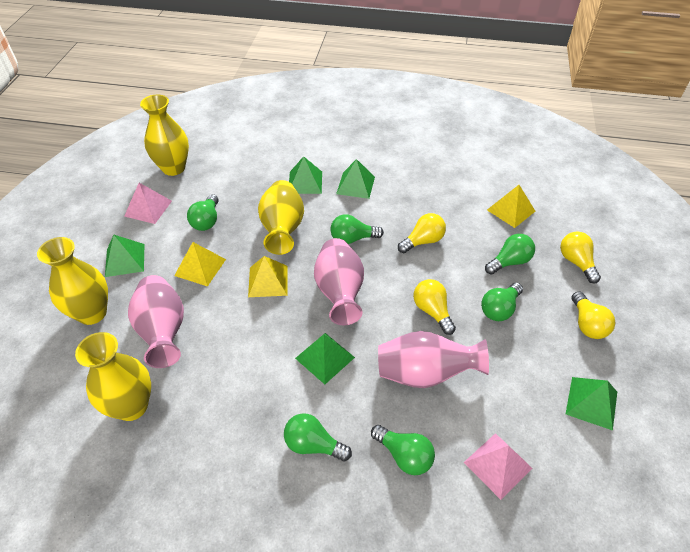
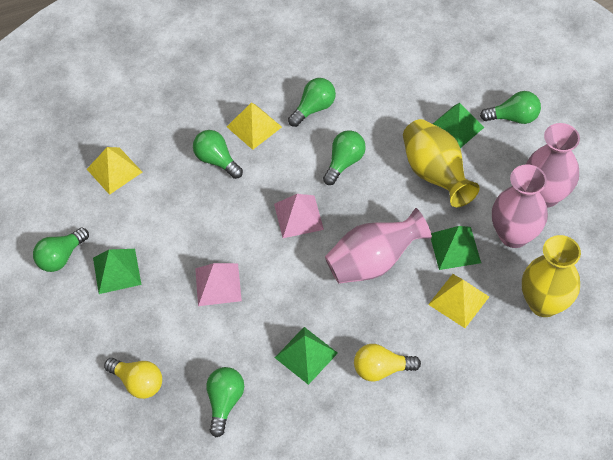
green pyramid: 5 -> 4
yellow light bulb: 4 -> 2
yellow vase: 4 -> 2

